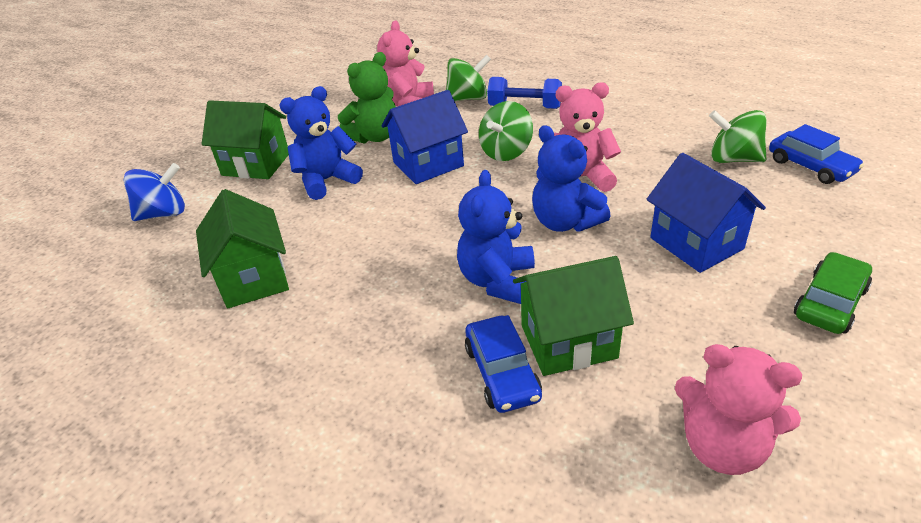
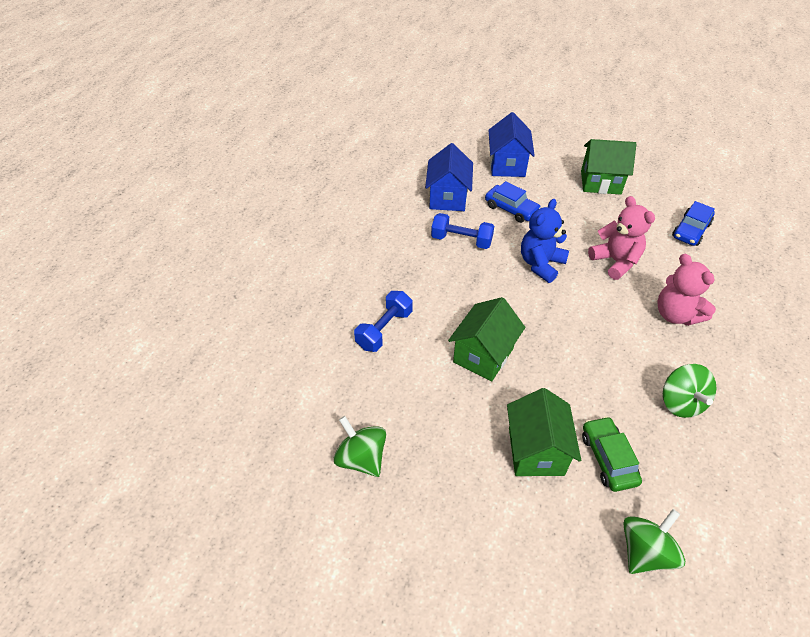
blue dumbbell: 1 -> 2
blue spinning top: 1 -> 0
blue teddy bear: 3 -> 1
green teddy bear: 1 -> 0
pink teddy bear: 3 -> 2

